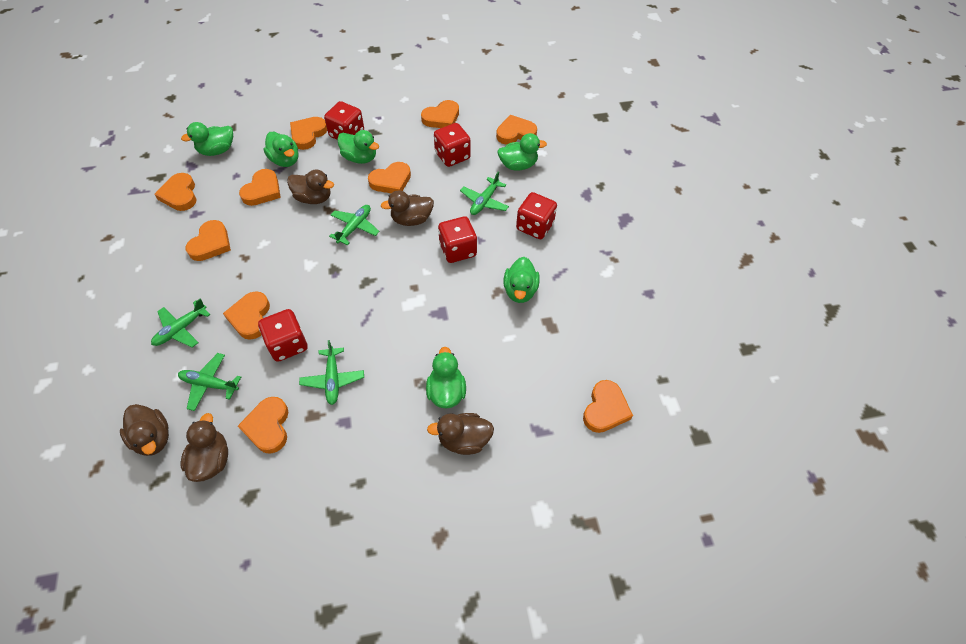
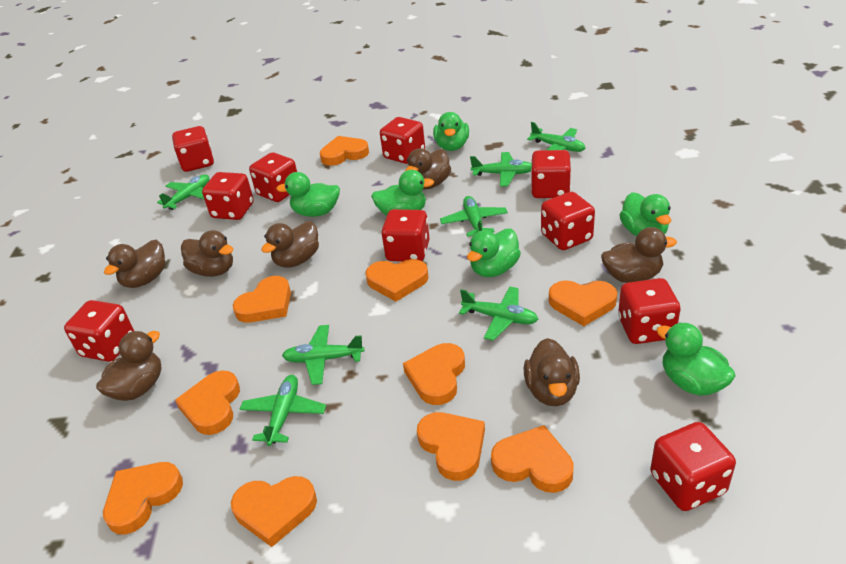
brown duck: 5 -> 7
green plane: 5 -> 7
red dice: 5 -> 10

